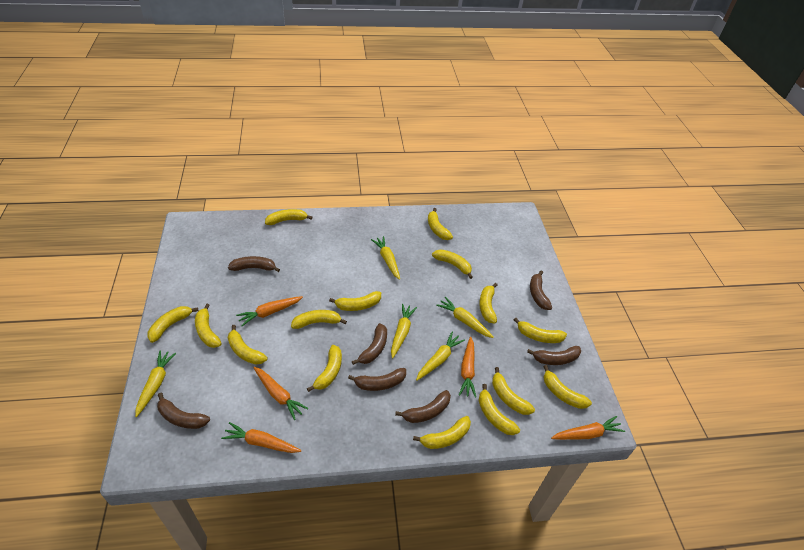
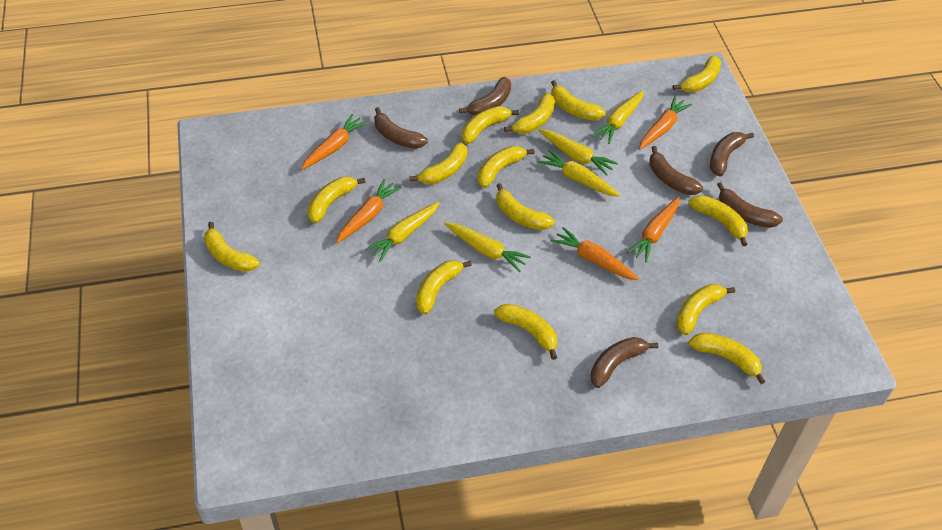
brown banana: 7 -> 6
yellow banana: 15 -> 14

